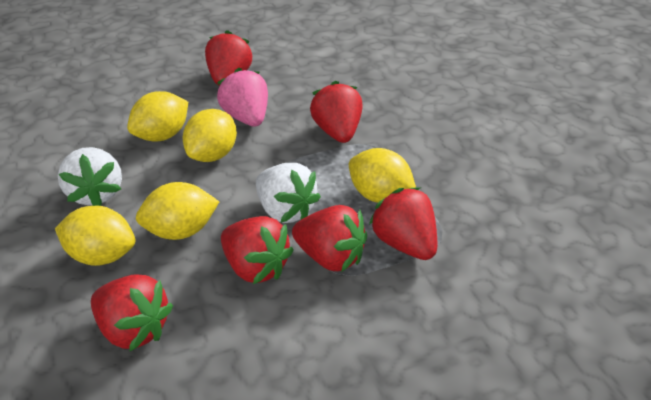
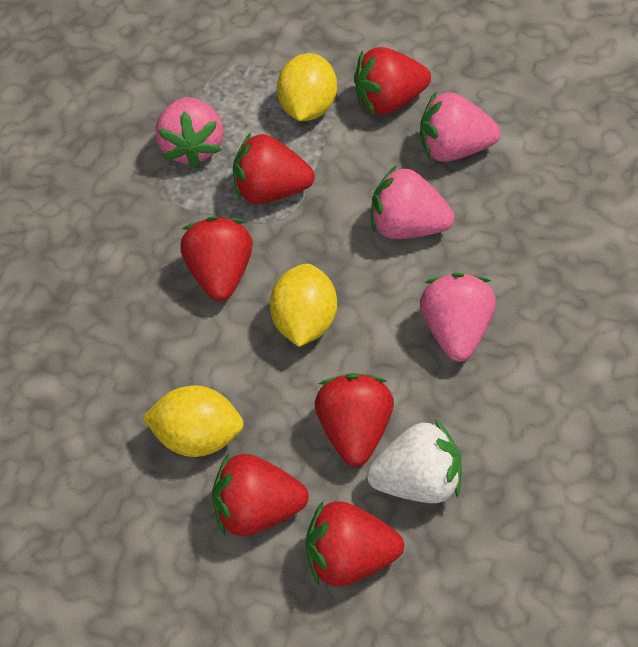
pink strawberry: 1 -> 4
white strawberry: 2 -> 1
yellow lemon: 5 -> 3

